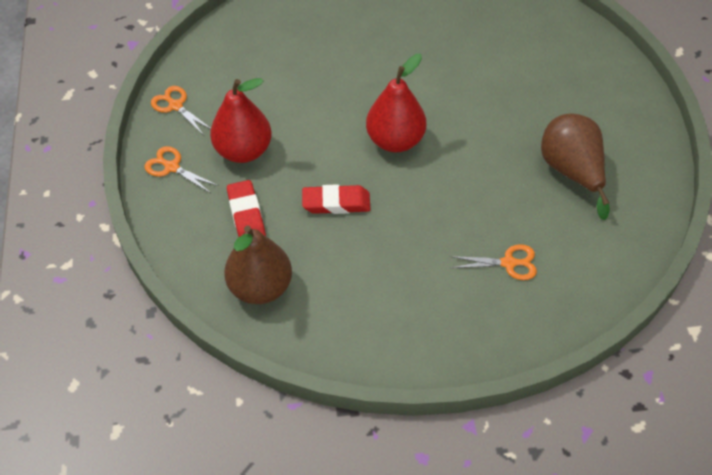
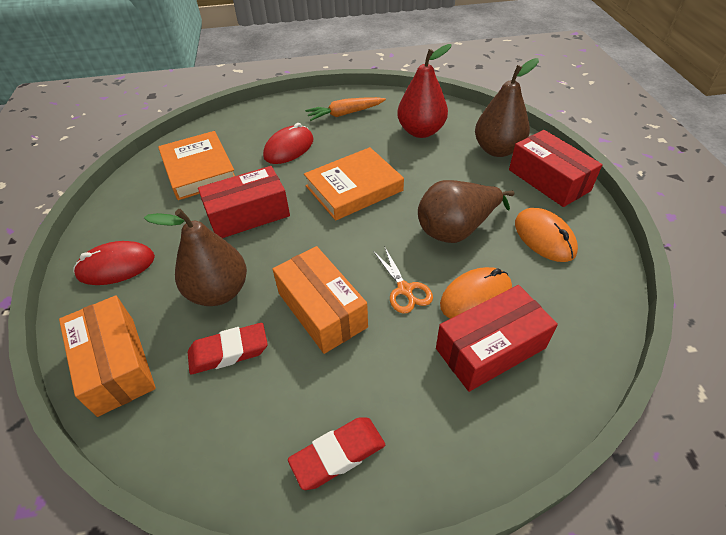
brown pear: 2 -> 3
orange book: 0 -> 2
orange box: 0 -> 2
orange carrot: 0 -> 1
orange mouse: 0 -> 2
orange scissors: 3 -> 1
red box: 0 -> 3
red mouse: 0 -> 2
red pear: 2 -> 1

